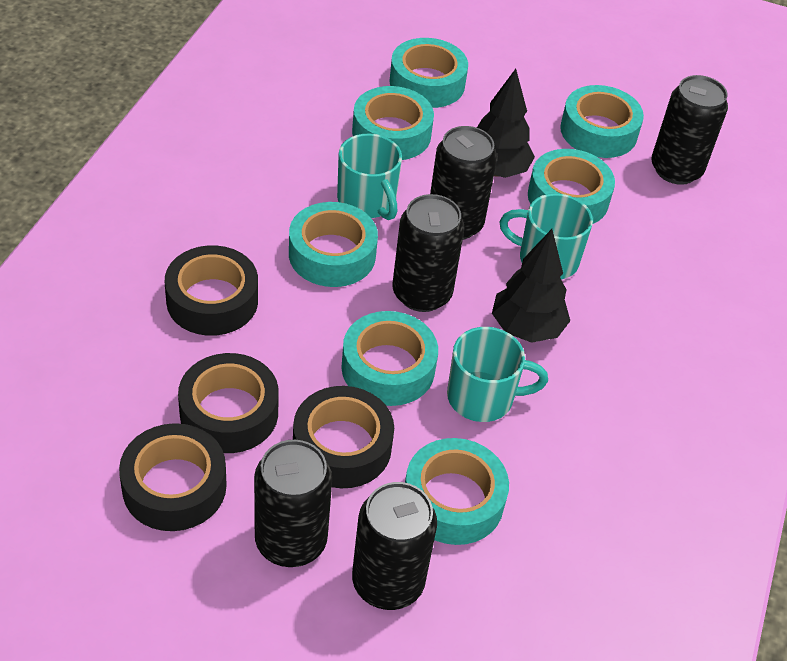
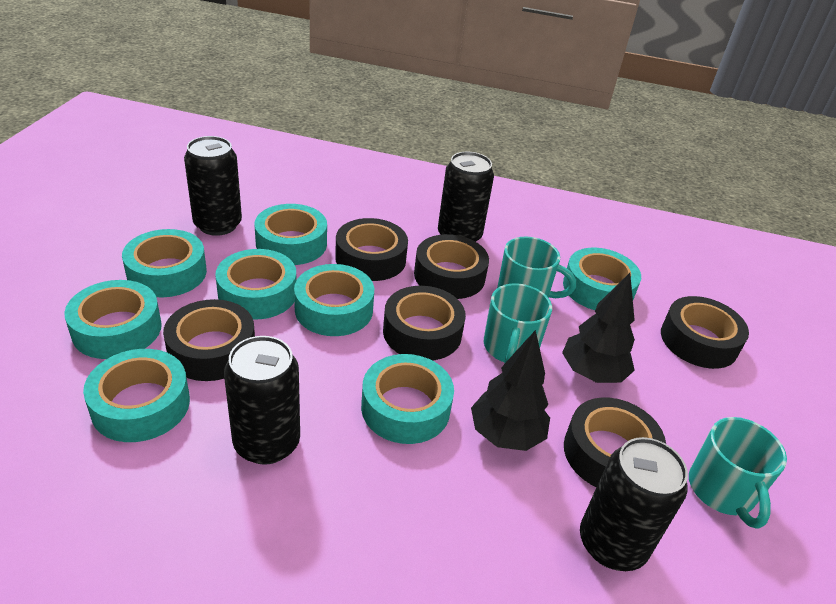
black can: 5 -> 4
black tape: 4 -> 6
turquoise tape: 7 -> 8

